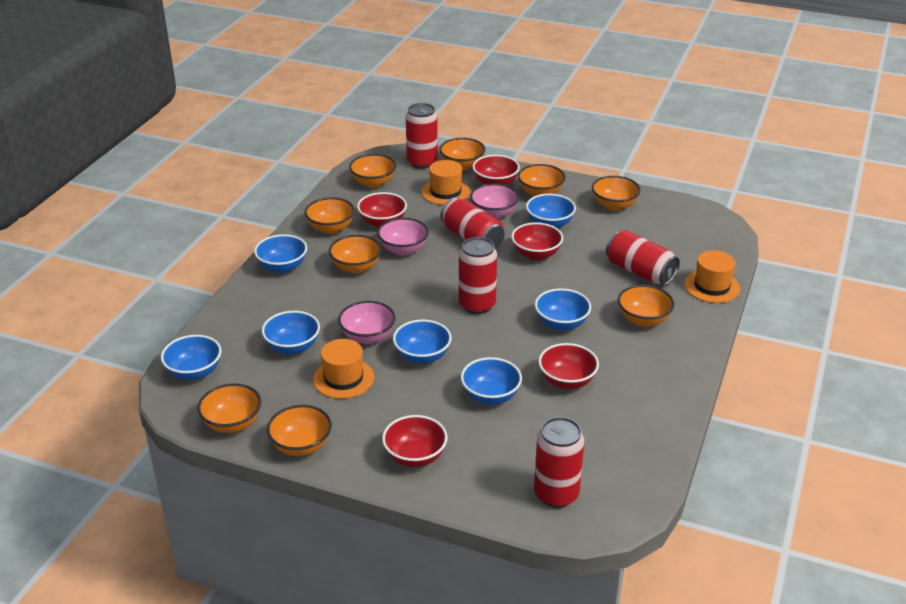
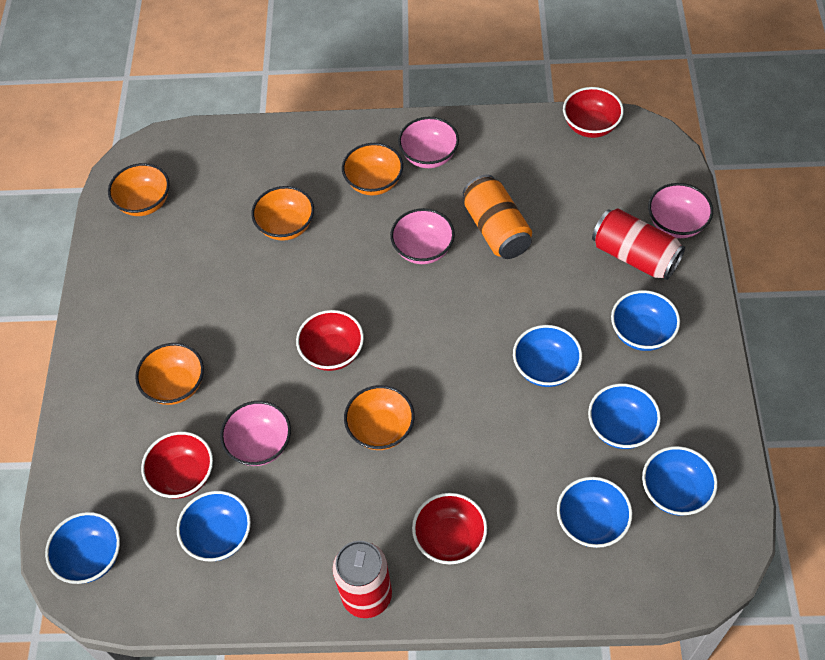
orange bowl: 9 -> 5
orange can: 0 -> 1
orange hat: 3 -> 0
pink bowl: 3 -> 4
red bowl: 5 -> 4
red can: 5 -> 2

